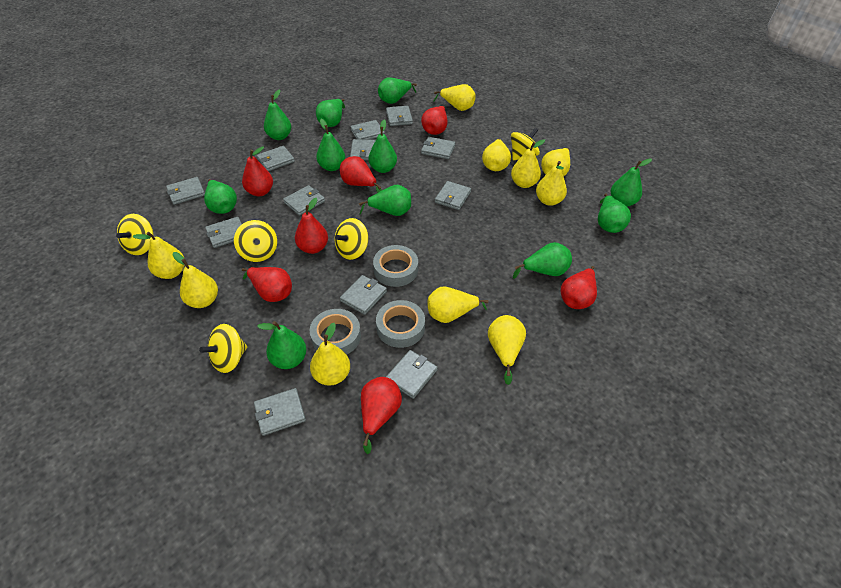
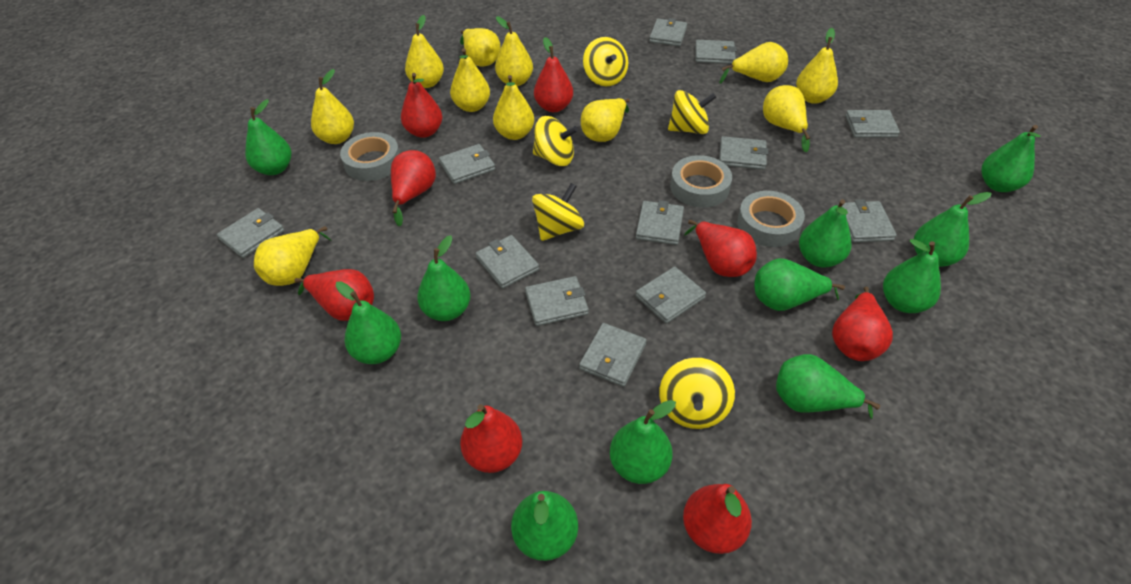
red pear: 7 -> 8
yellow pear: 10 -> 11

